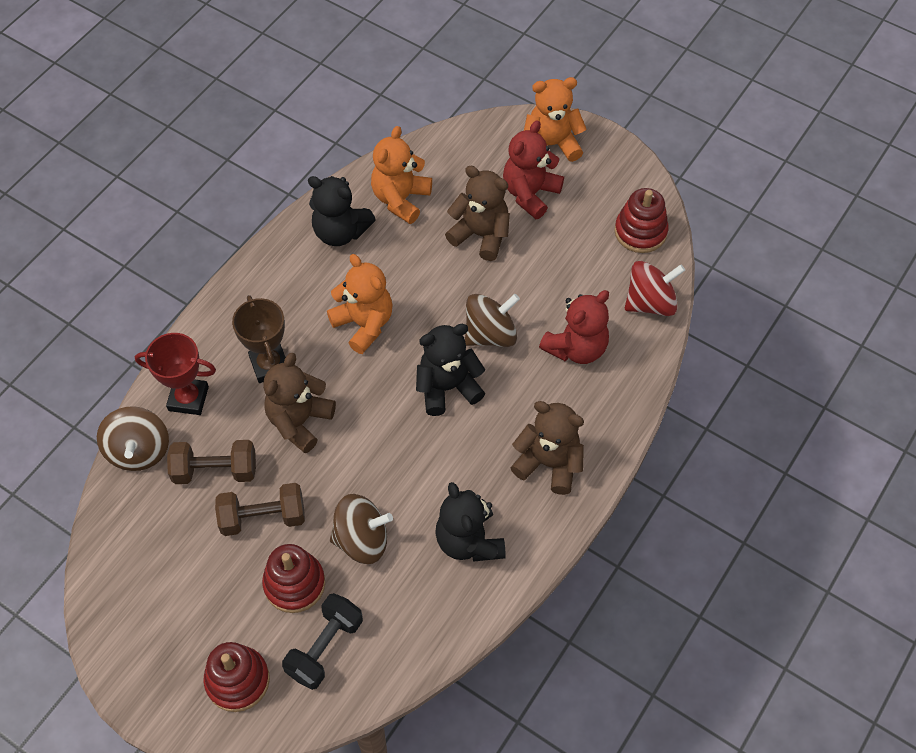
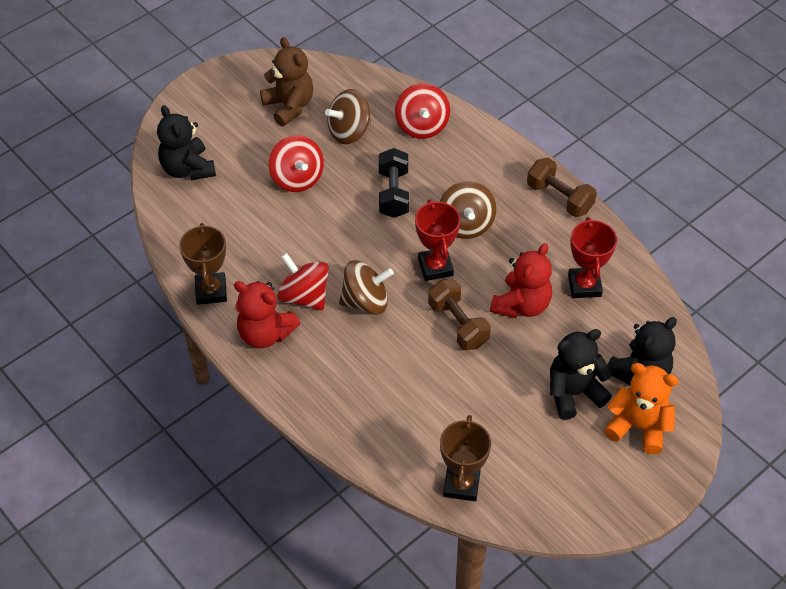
brown teddy bear: 3 -> 1
brown trophy: 1 -> 2
orange teddy bear: 3 -> 1
red spinning top: 1 -> 3
red stacking toy: 3 -> 0
red trophy: 1 -> 2

